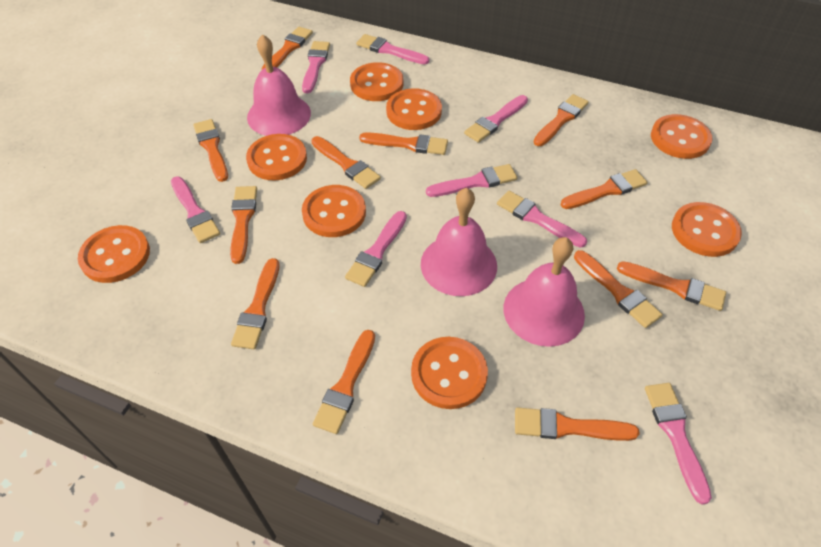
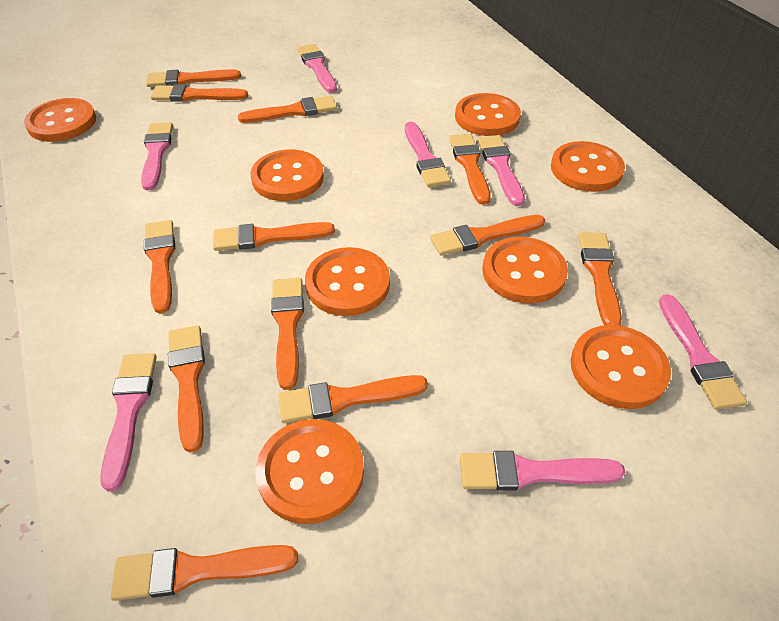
pink bell: 3 -> 0
pink brush: 8 -> 7

